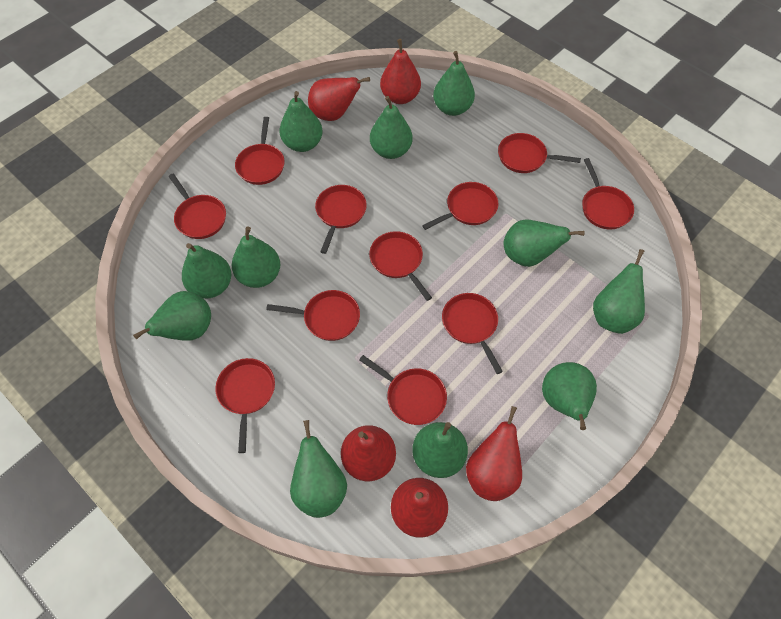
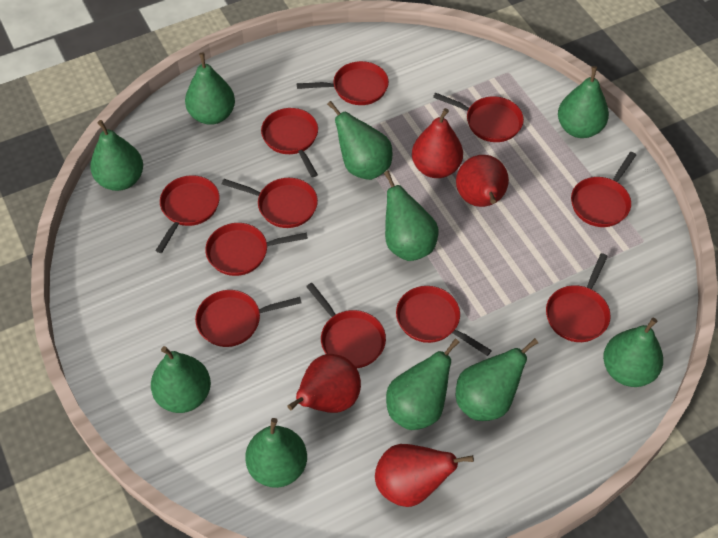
green pear: 11 -> 10
red pear: 5 -> 4

